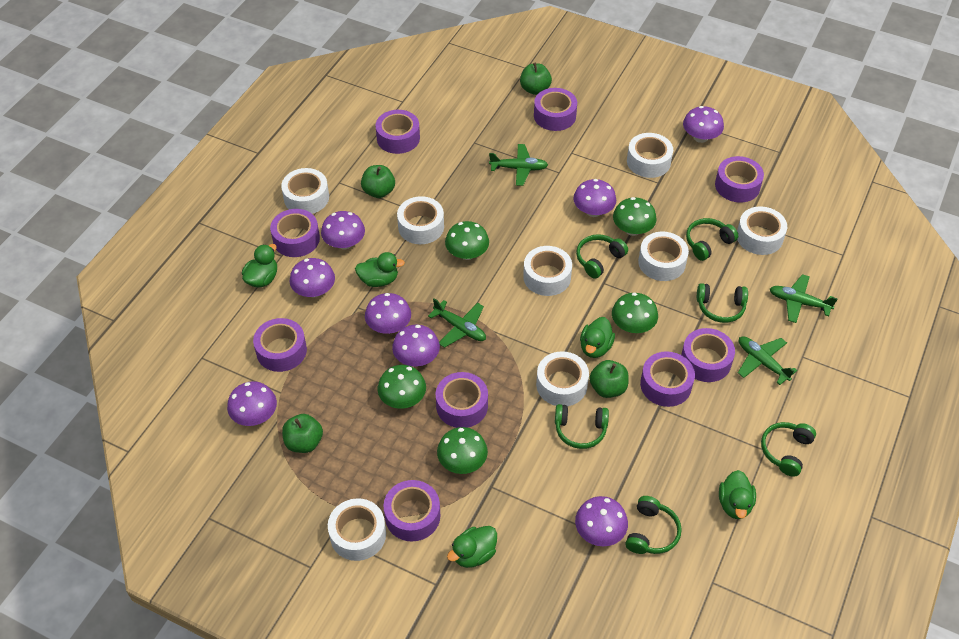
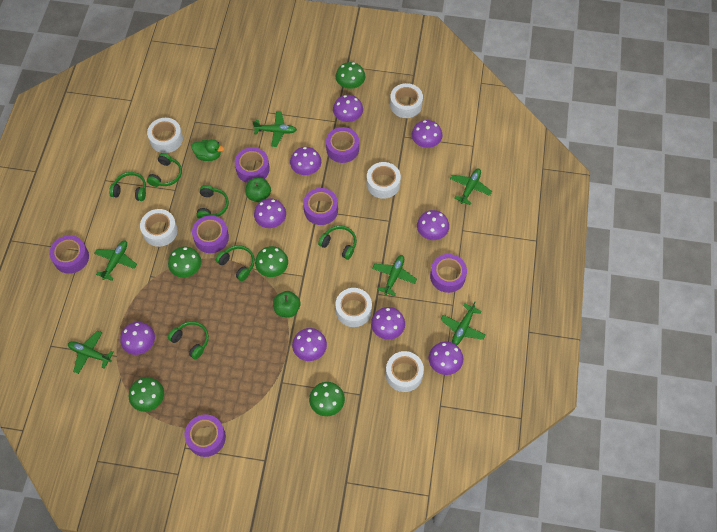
green apple: 4 -> 2
green duck: 5 -> 1
green plane: 4 -> 6
purple mushroom: 8 -> 9
purple tape: 9 -> 7
white tape: 8 -> 6

